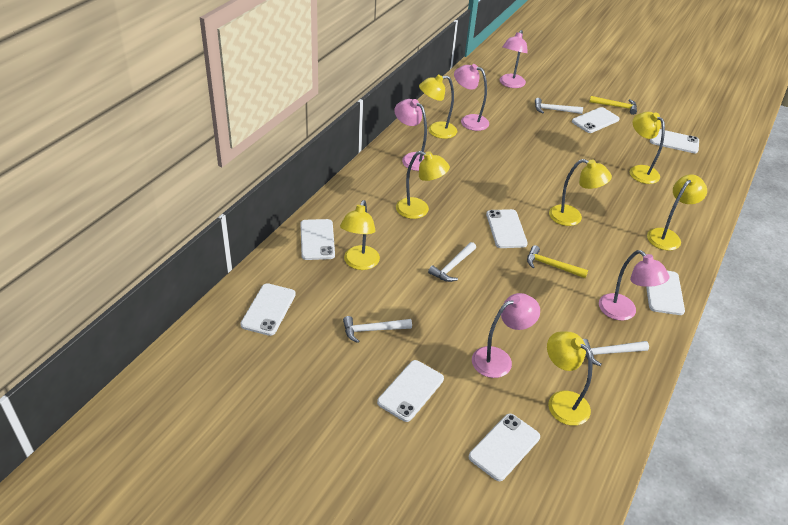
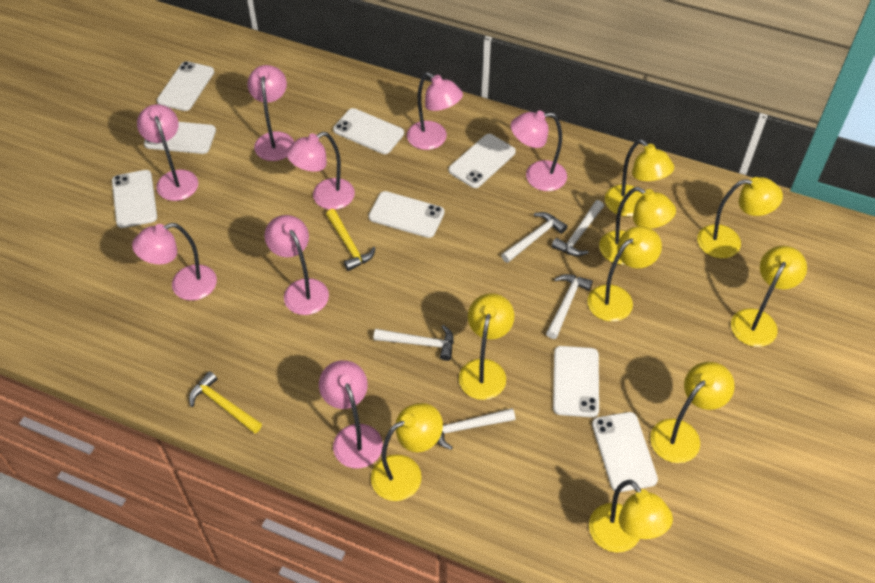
pink lamp: 5 -> 8
white hammer: 4 -> 5
yellow lamp: 7 -> 9

